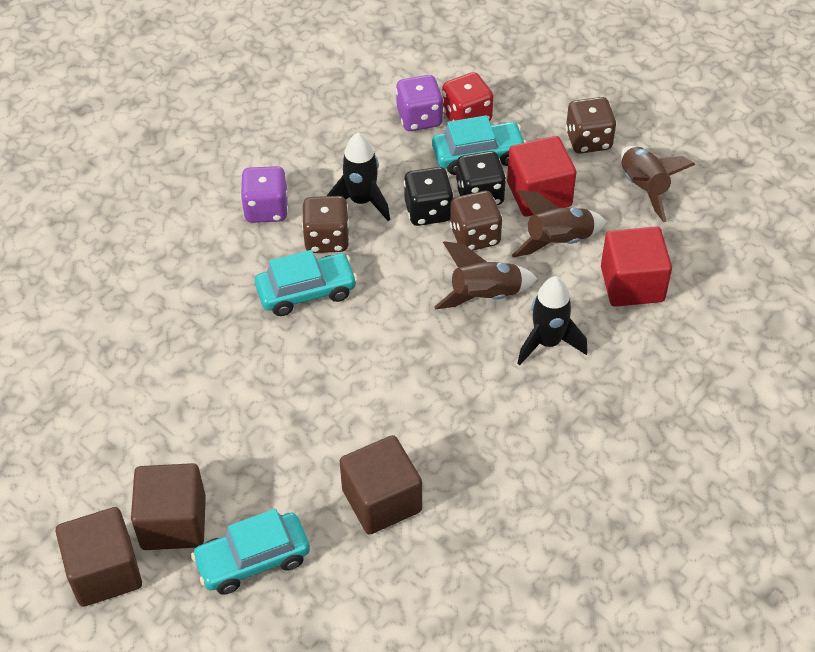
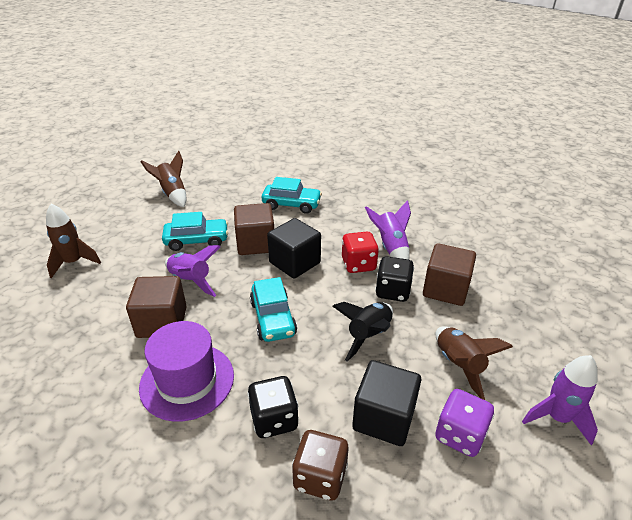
black cube: 0 -> 2
black rocket: 2 -> 1
brown dice: 3 -> 1
purple dice: 2 -> 1
purple hat: 0 -> 1
purple rocket: 0 -> 3
red cube: 2 -> 0

